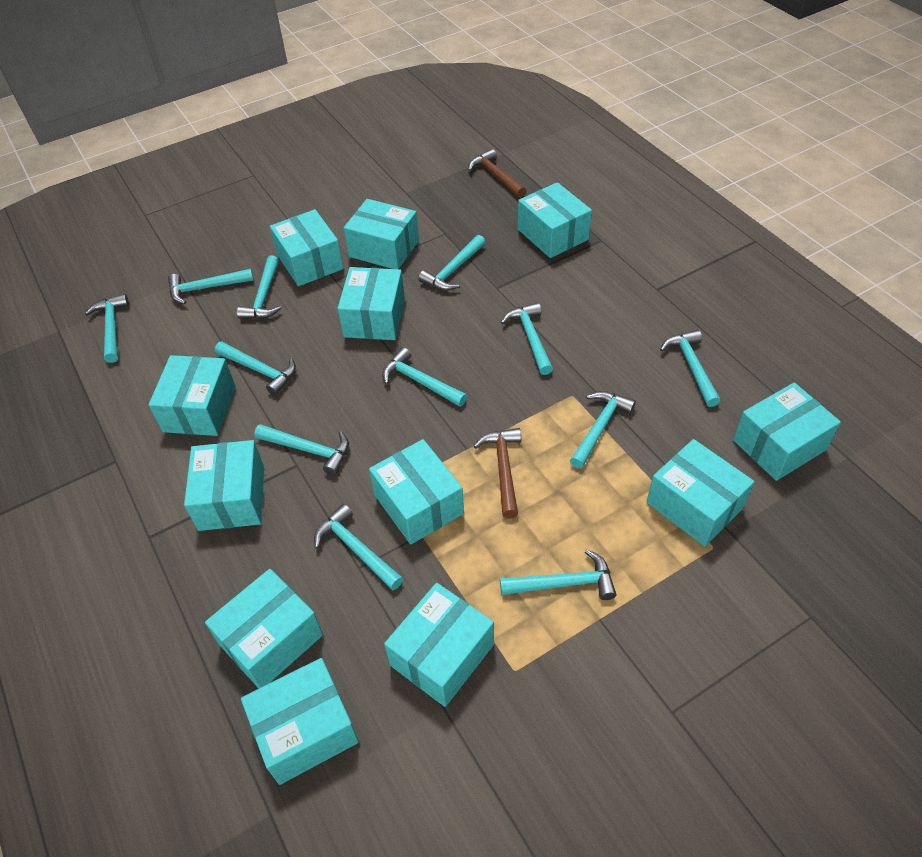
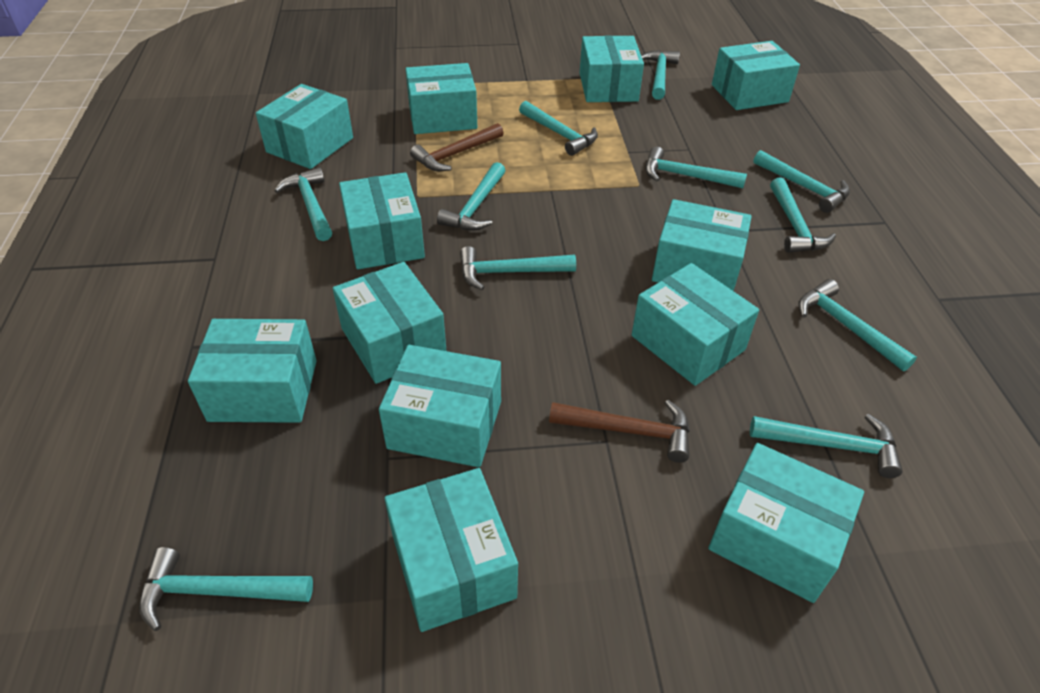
turquoise hammer: 12 -> 11

